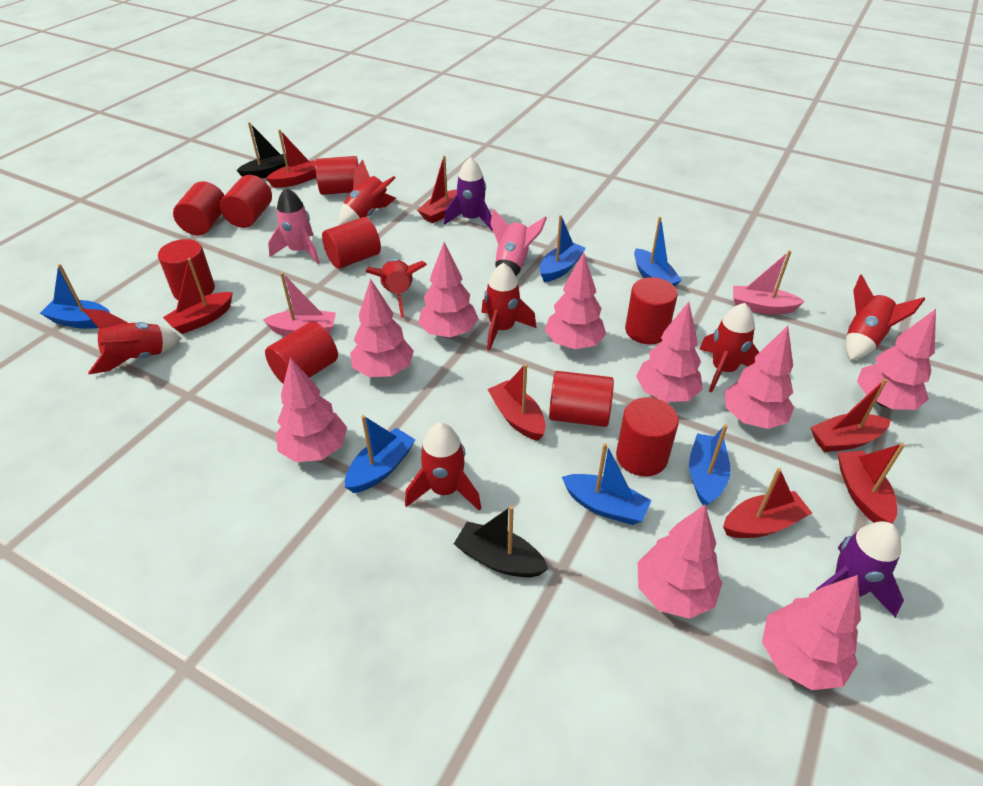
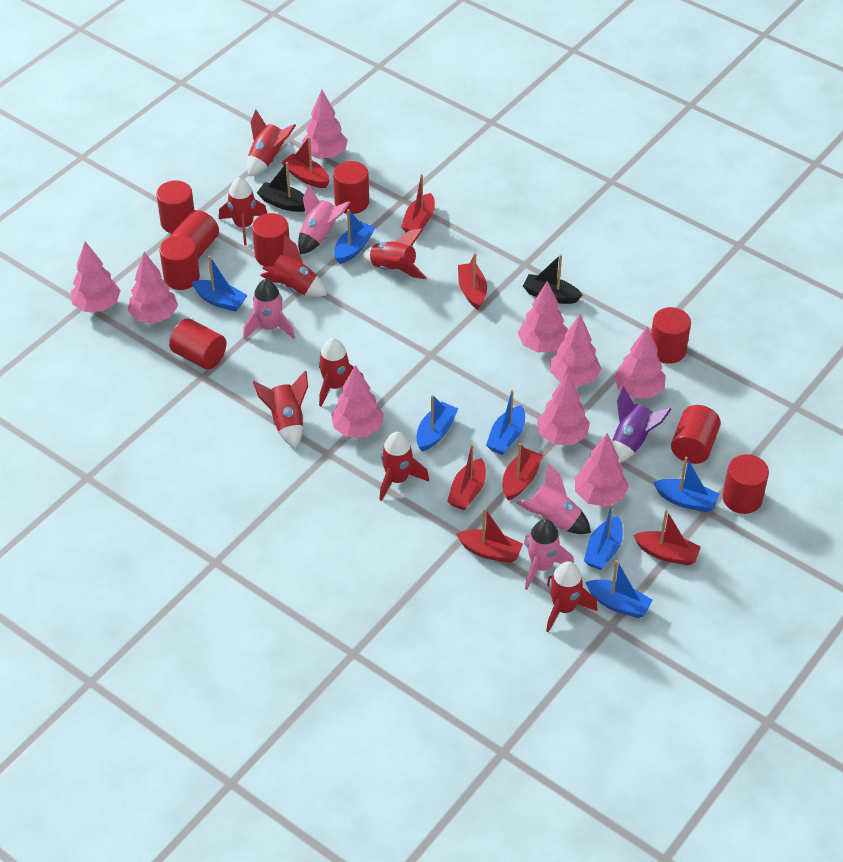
blue boat: 6 -> 7
pink boat: 2 -> 0
pink rocket: 2 -> 4
purple rocket: 2 -> 1
red rocket: 7 -> 8

